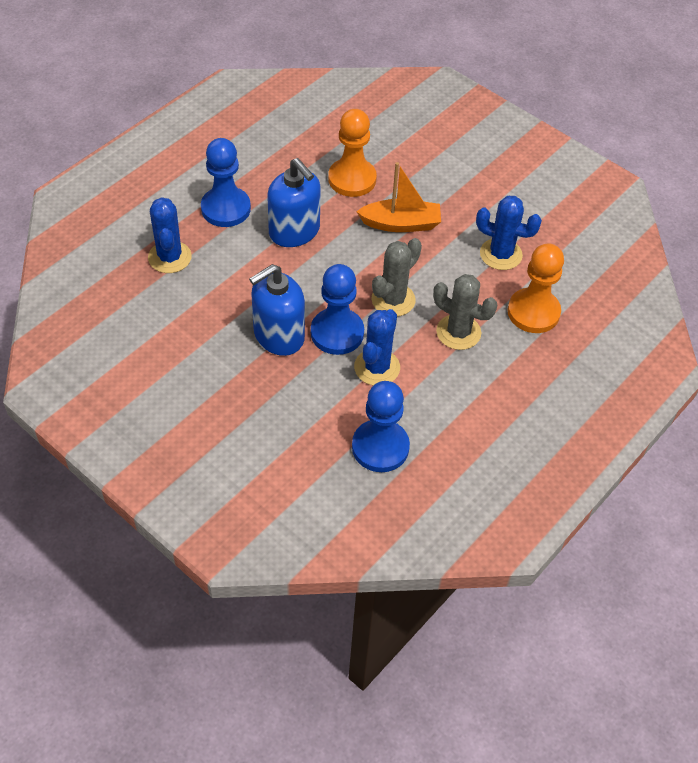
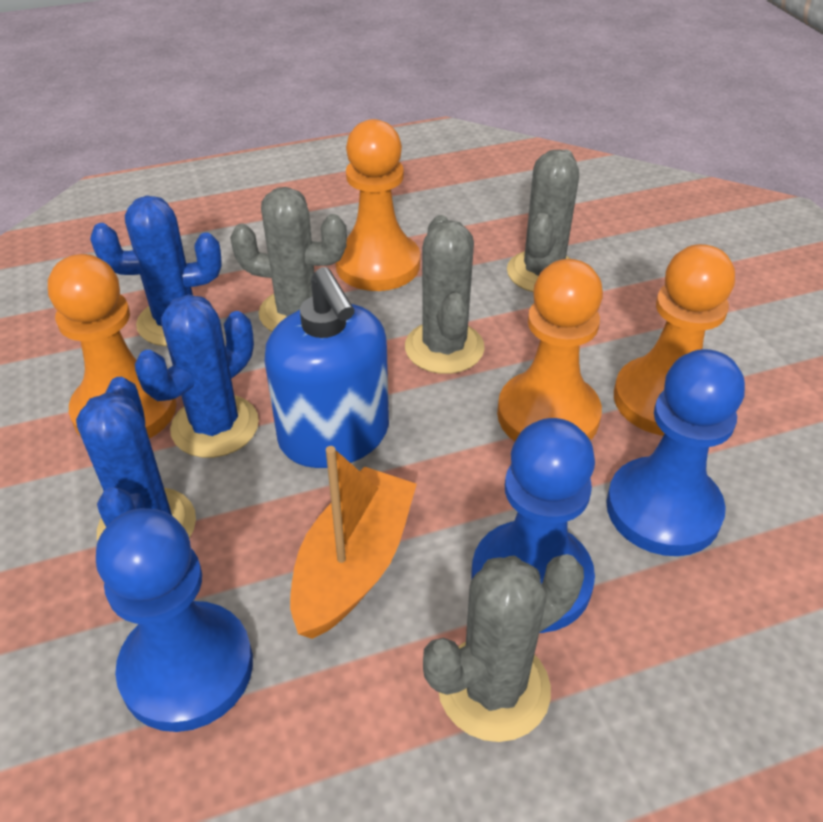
blue soap dispenser: 2 -> 1
grey cactus: 2 -> 4
orange pawn: 2 -> 4

